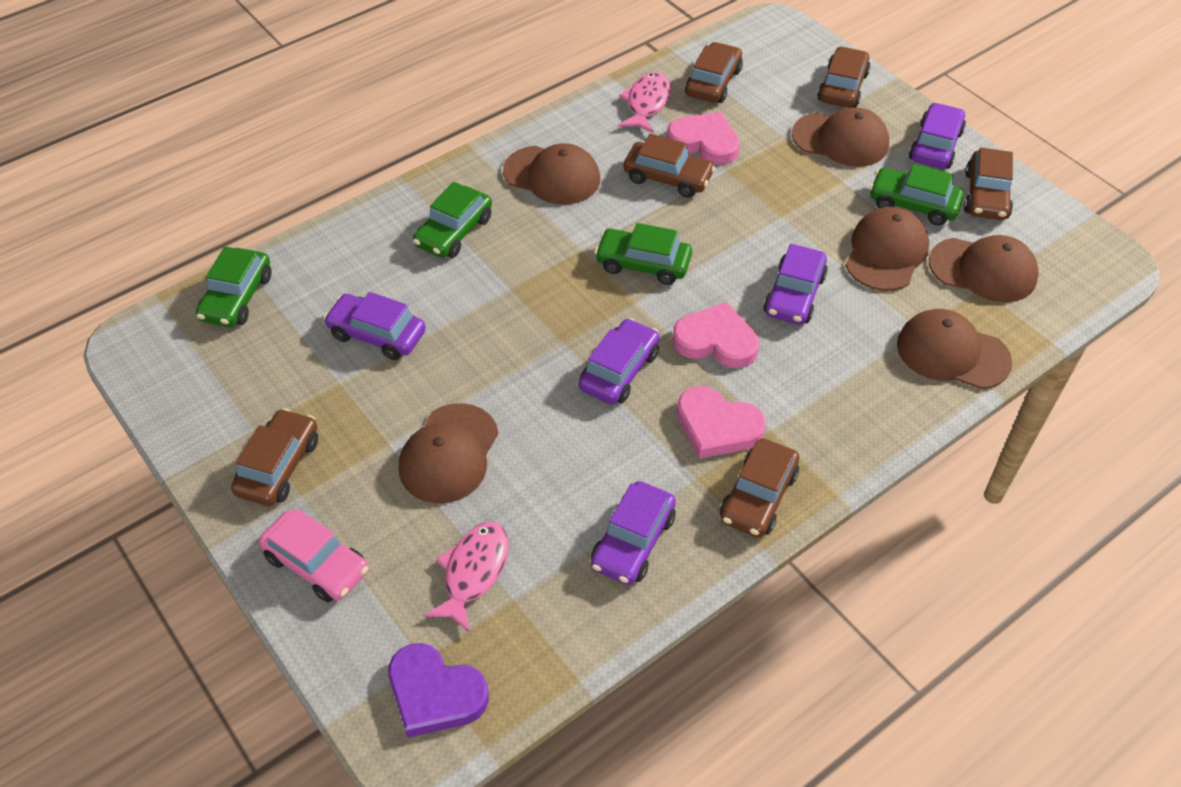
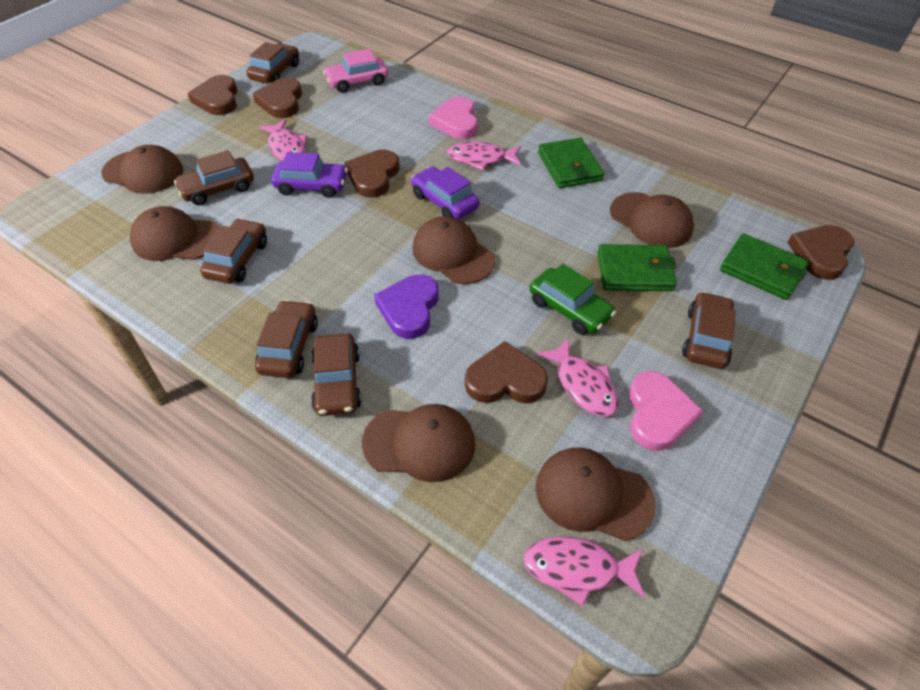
brown heart: 0 -> 5
green car: 4 -> 1
green wallet: 0 -> 3
pink fish: 2 -> 4
pink heart: 3 -> 2
purple car: 5 -> 2

